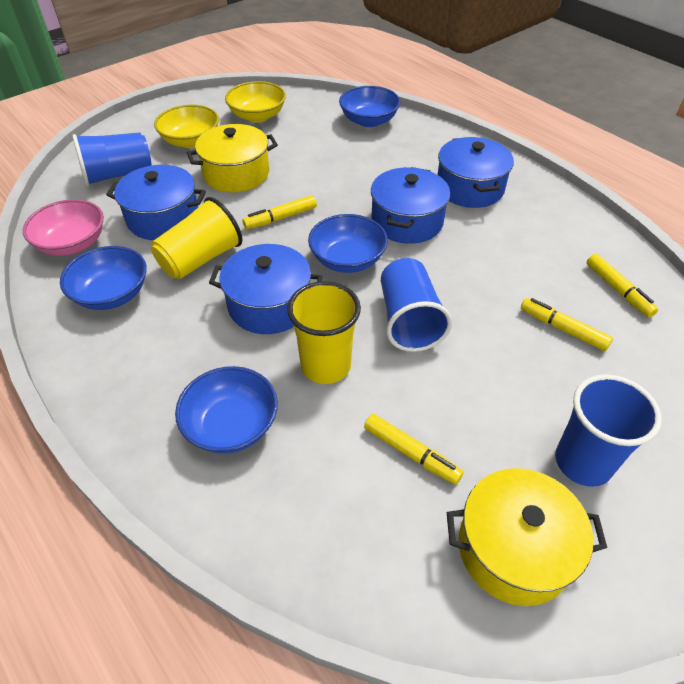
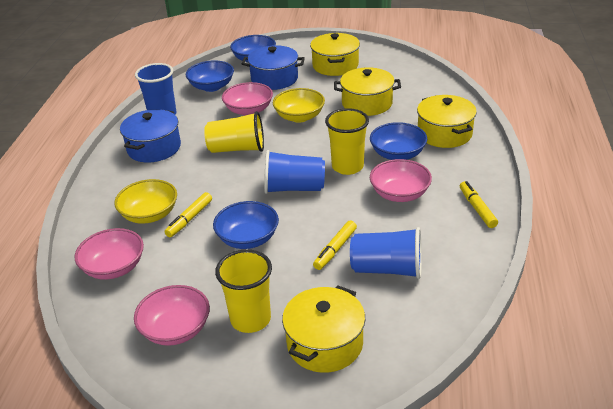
blue pot: 4 -> 2
pink bowl: 1 -> 4
yellow cup: 2 -> 3
yellow marker: 4 -> 3
yellow pot: 2 -> 4

